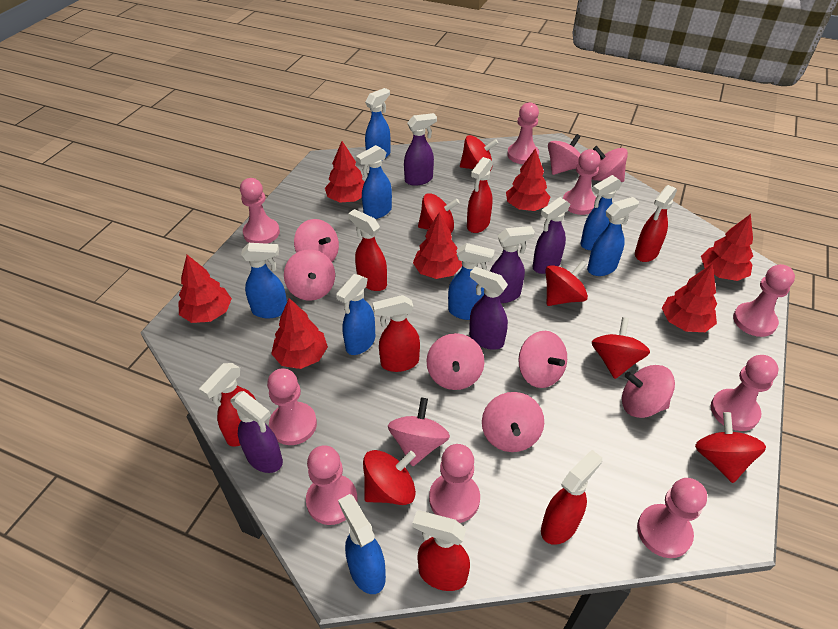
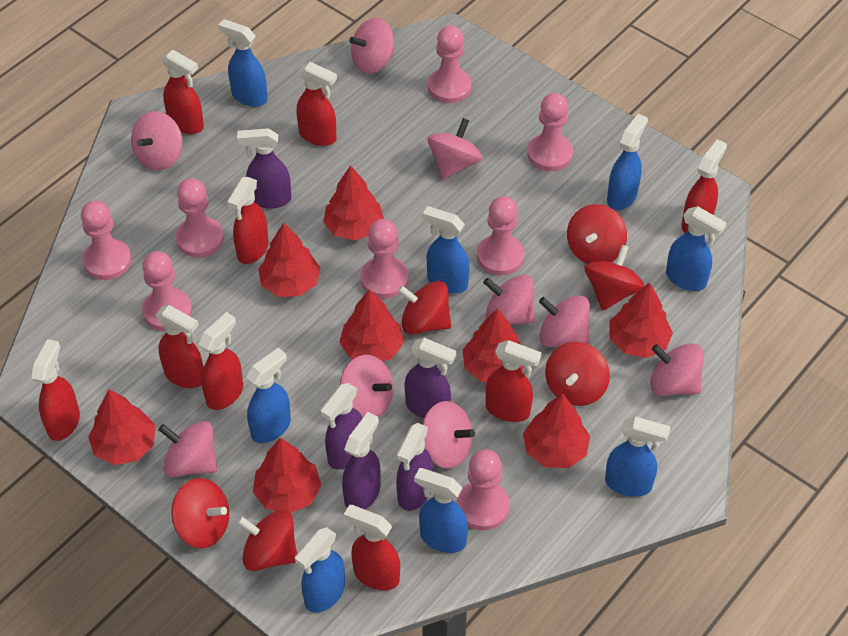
pink pawn: 9 -> 8
red spray bottle: 7 -> 9
red tree: 7 -> 8

